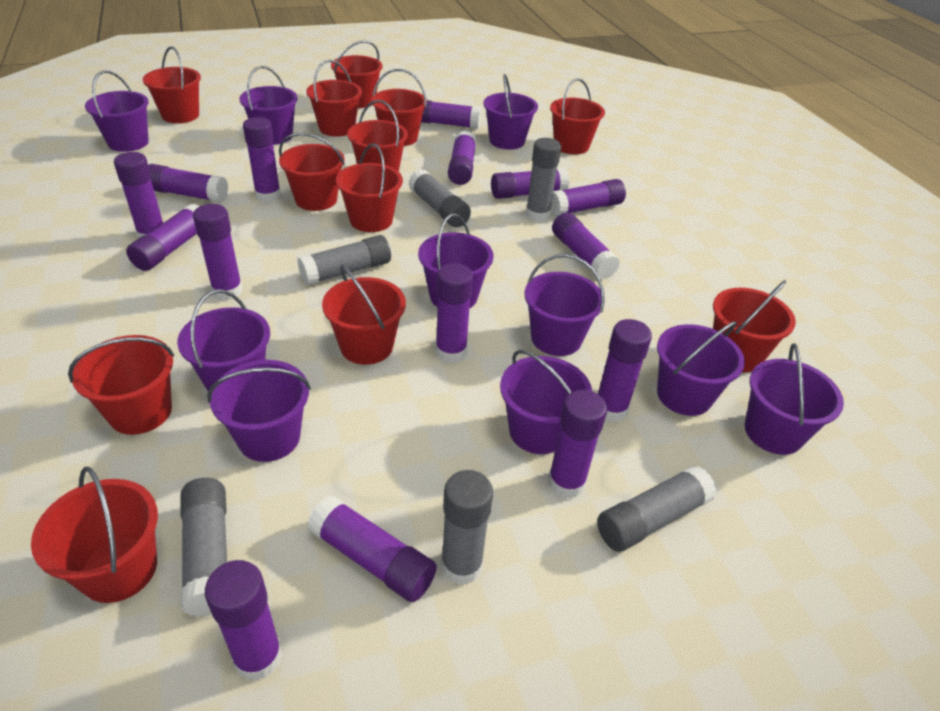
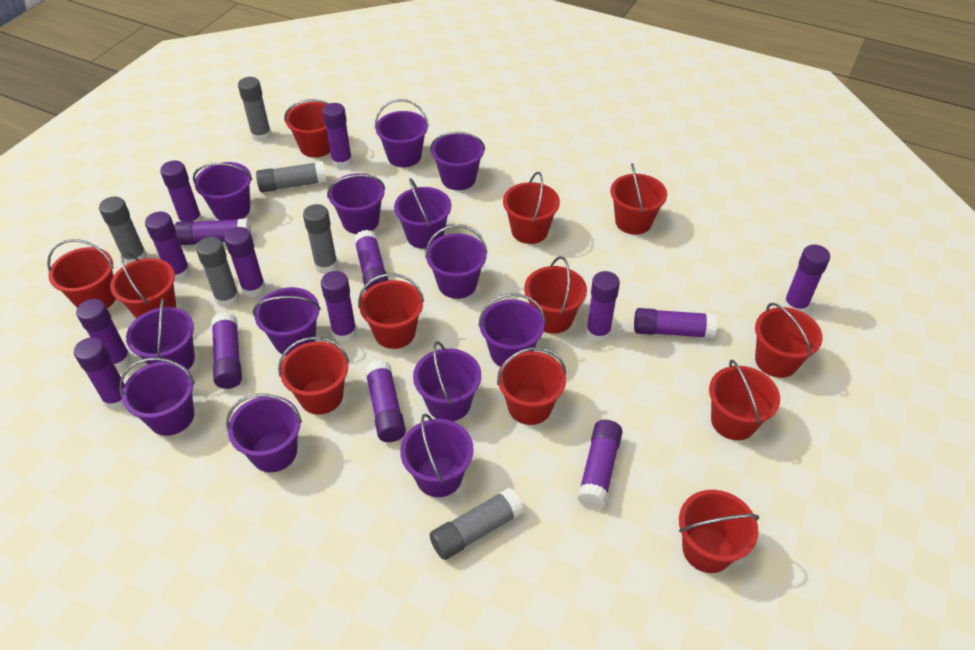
purple bucket: 10 -> 13

